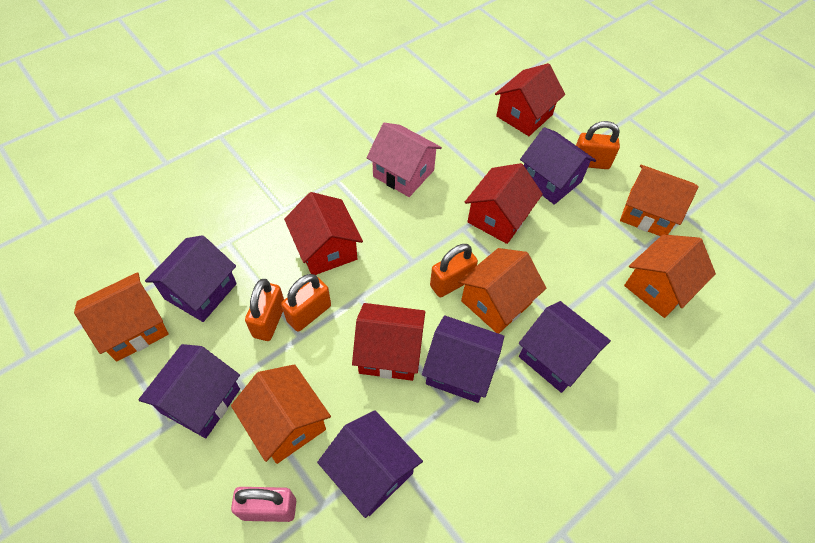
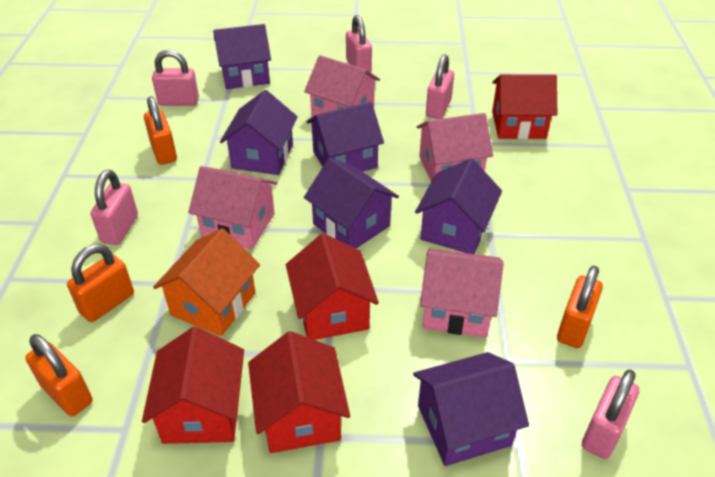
orange house: 5 -> 1
pink house: 1 -> 4
pink padlock: 1 -> 5

